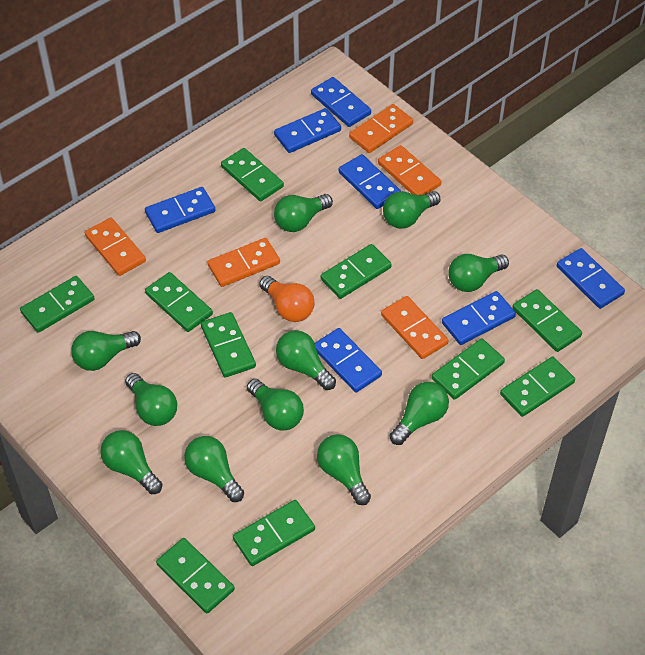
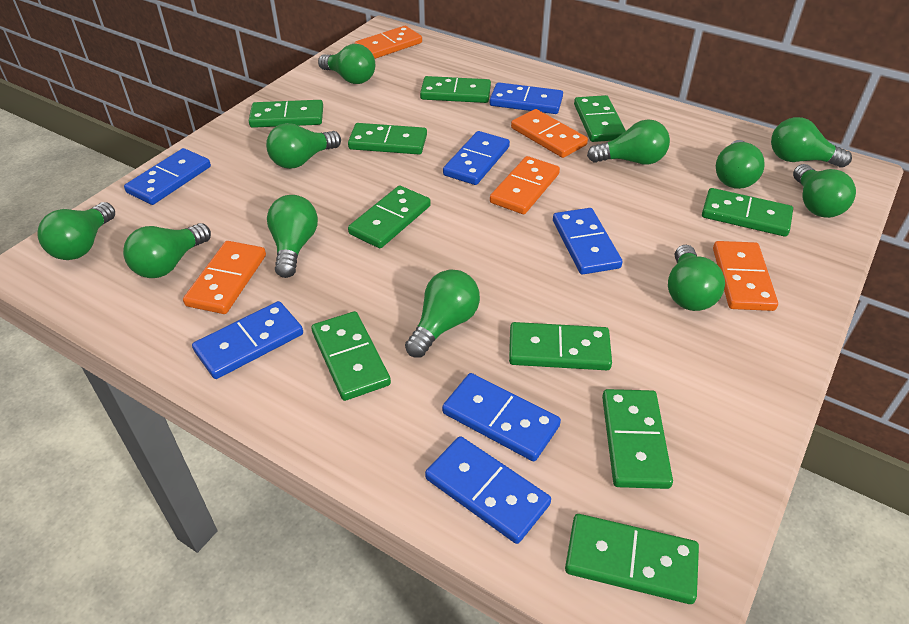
orange light bulb: 1 -> 0

